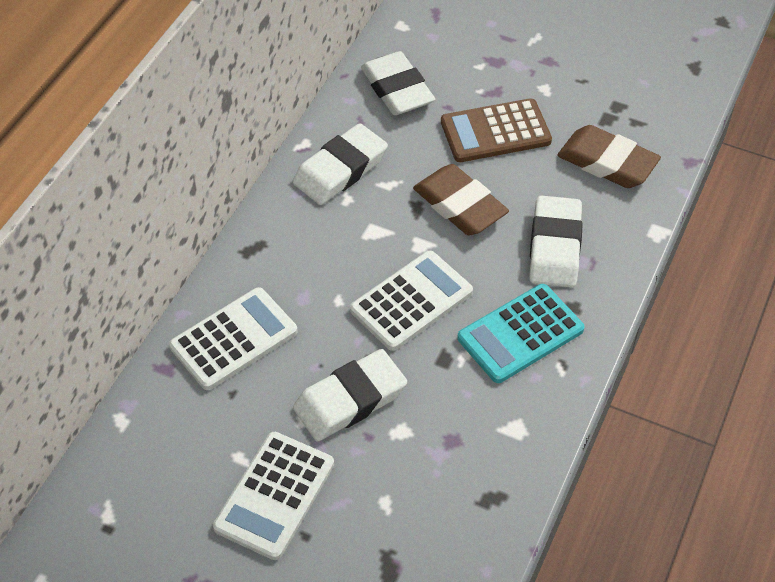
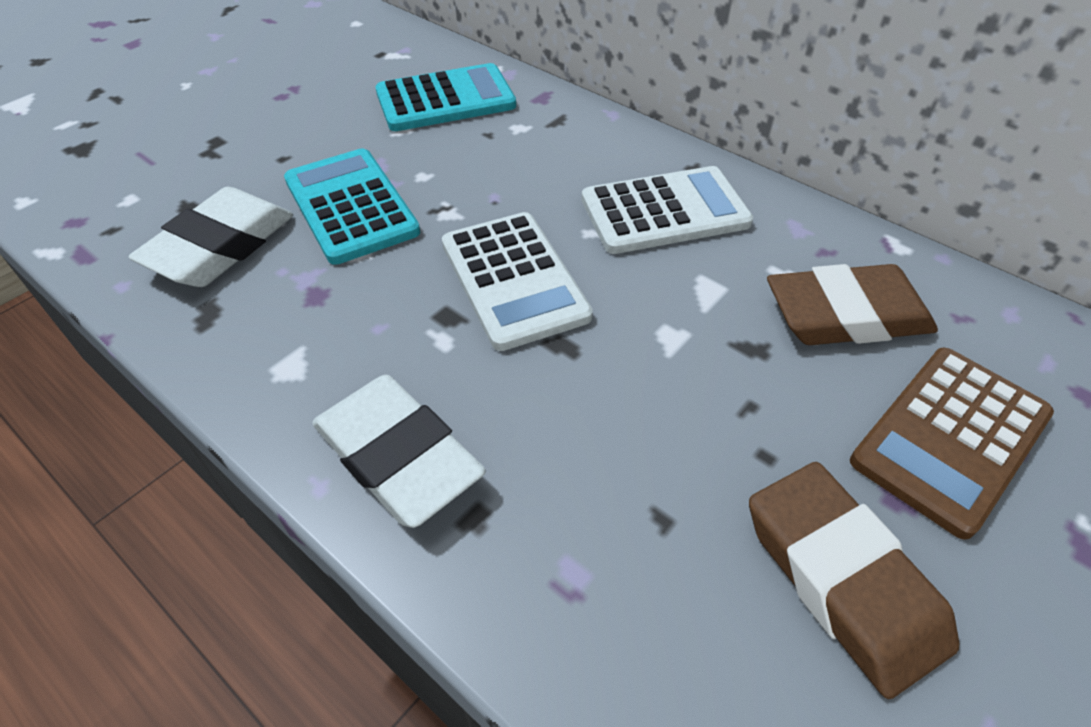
turquoise calculator: 1 -> 2
white calculator: 3 -> 2
white eraser: 4 -> 2

